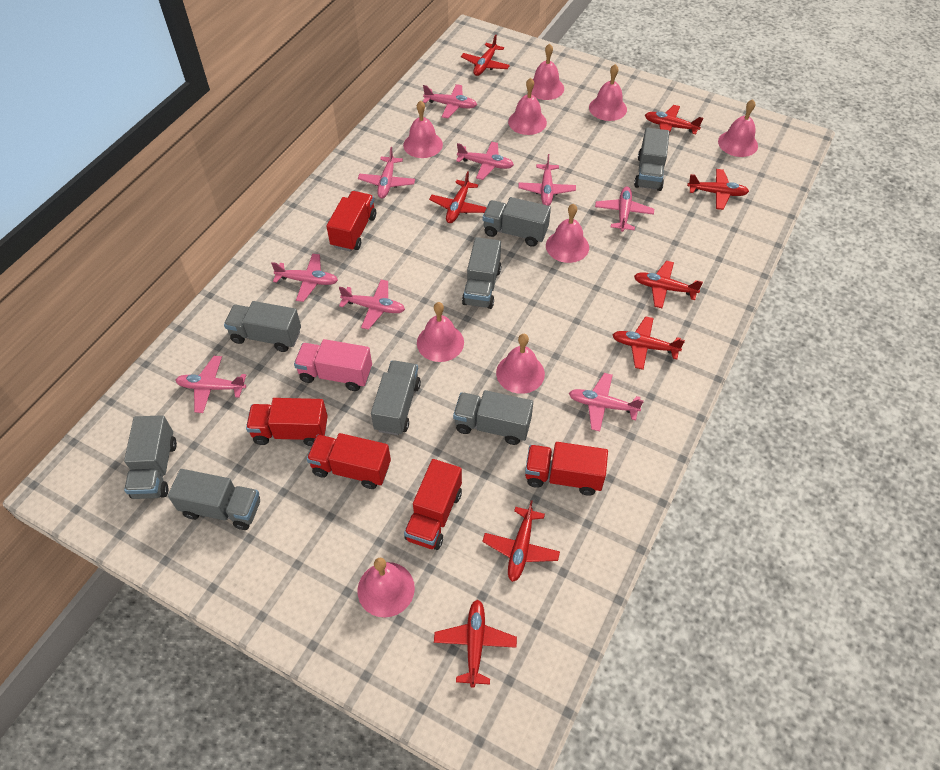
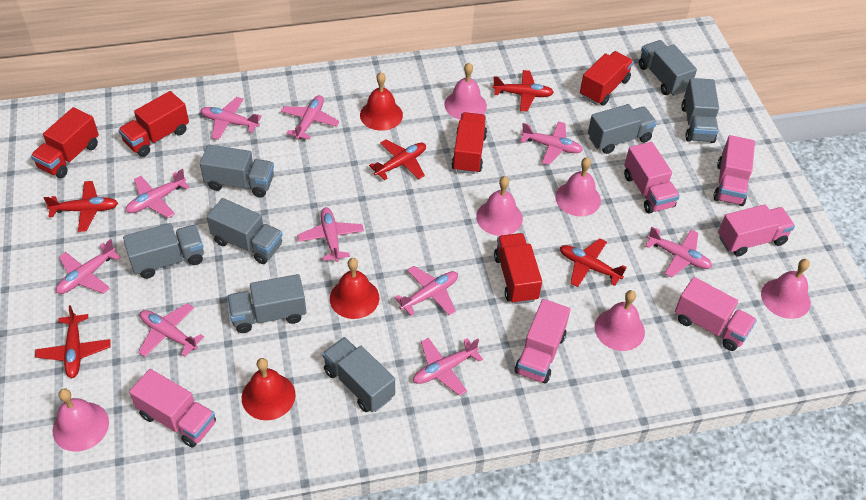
pink bell: 9 -> 6
pink plane: 9 -> 10
pink truck: 1 -> 6
red bell: 0 -> 3
red plane: 8 -> 5

